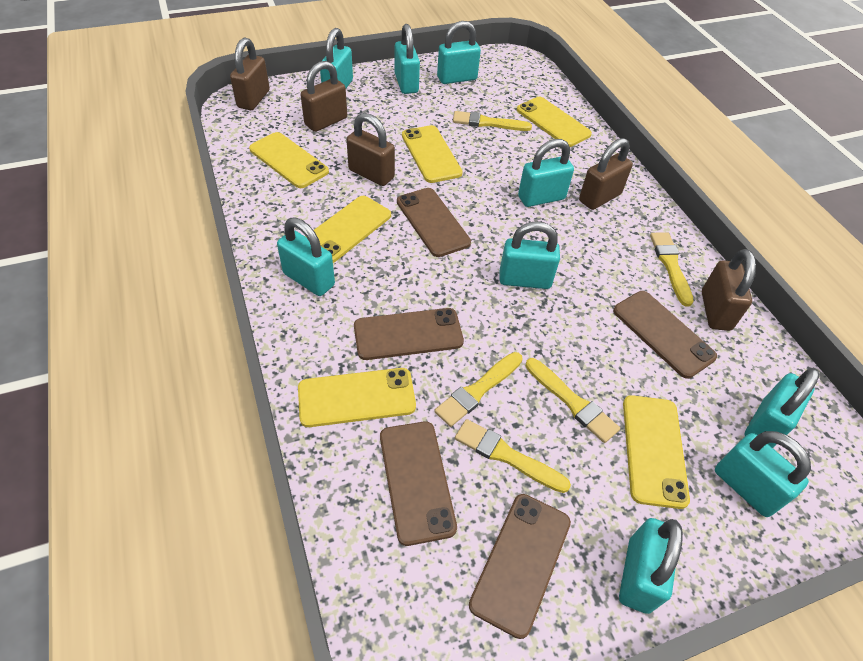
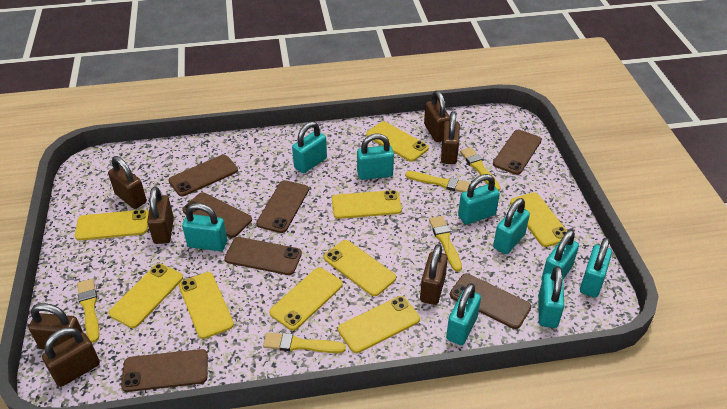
brown padlock: 5 -> 7
brown phone: 5 -> 7
yellow phone: 6 -> 9

